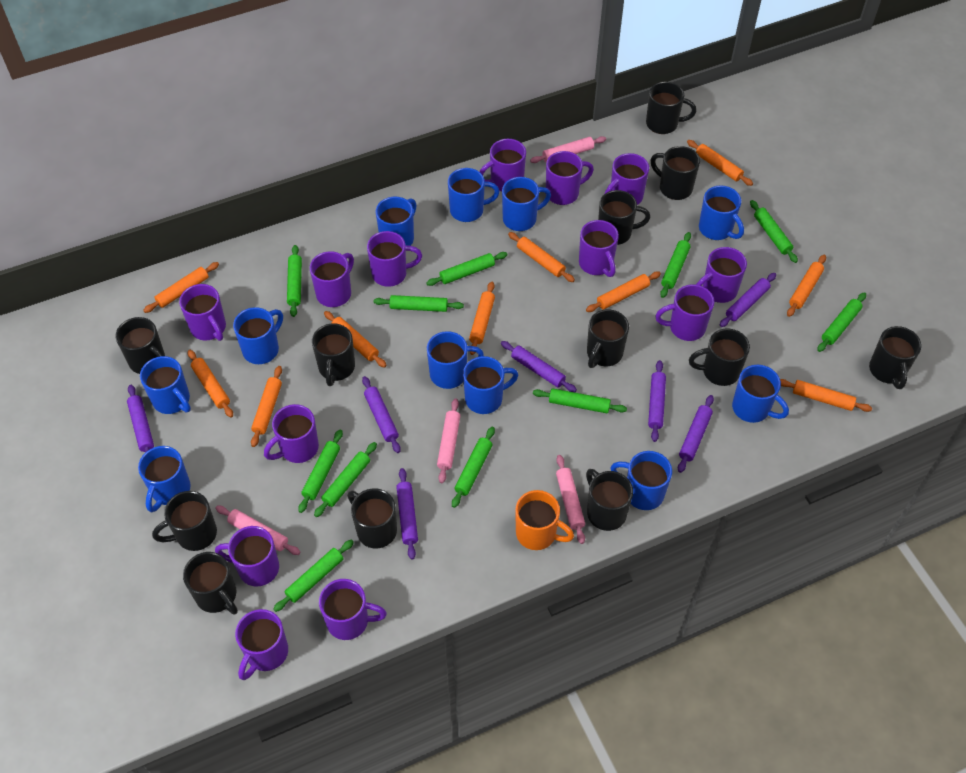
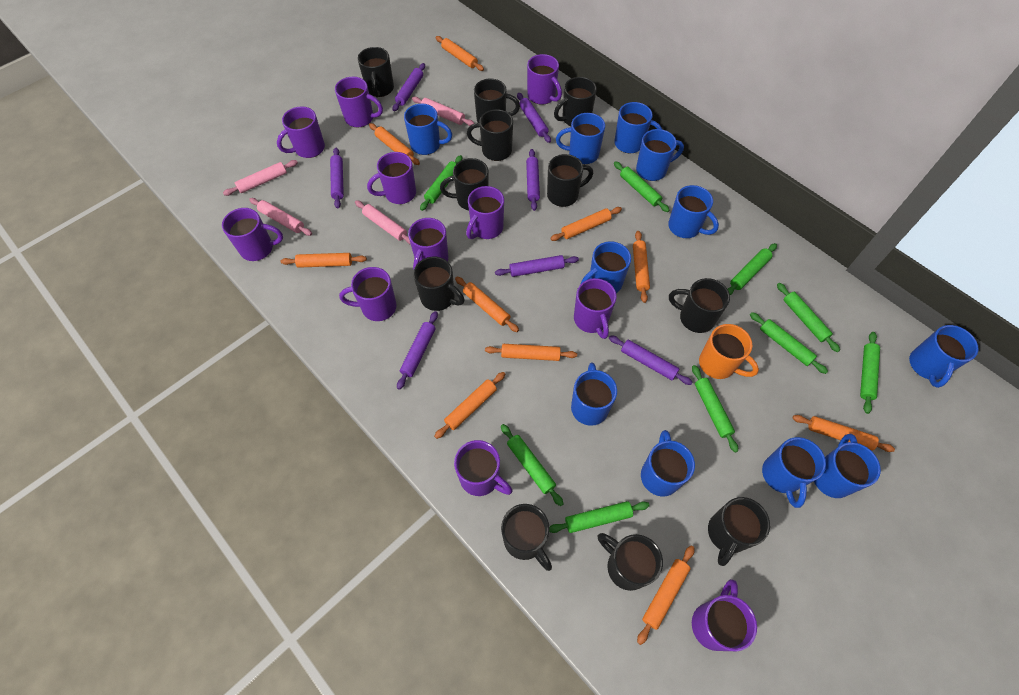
black mug: 12 -> 11
green rolling pin: 11 -> 9
purple mug: 13 -> 11

